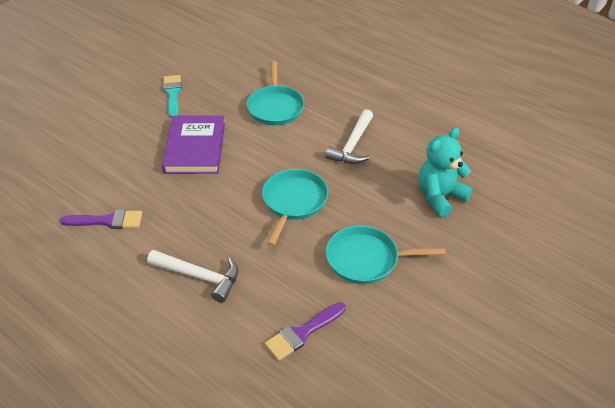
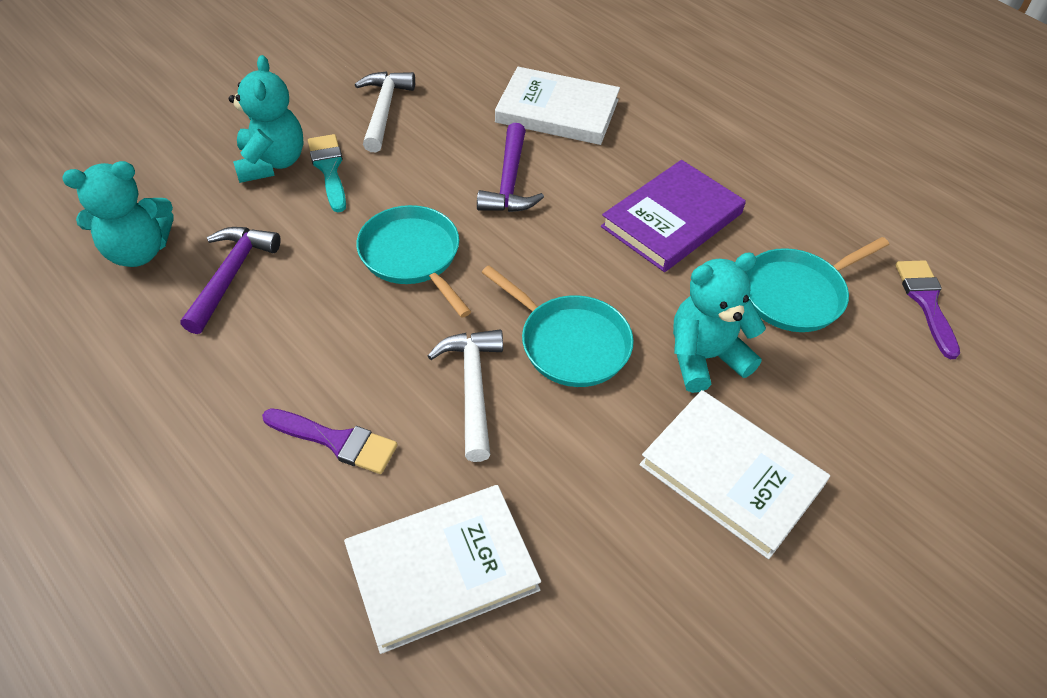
purple hammer: 0 -> 2
turquoise teddy bear: 1 -> 3
white book: 0 -> 3

